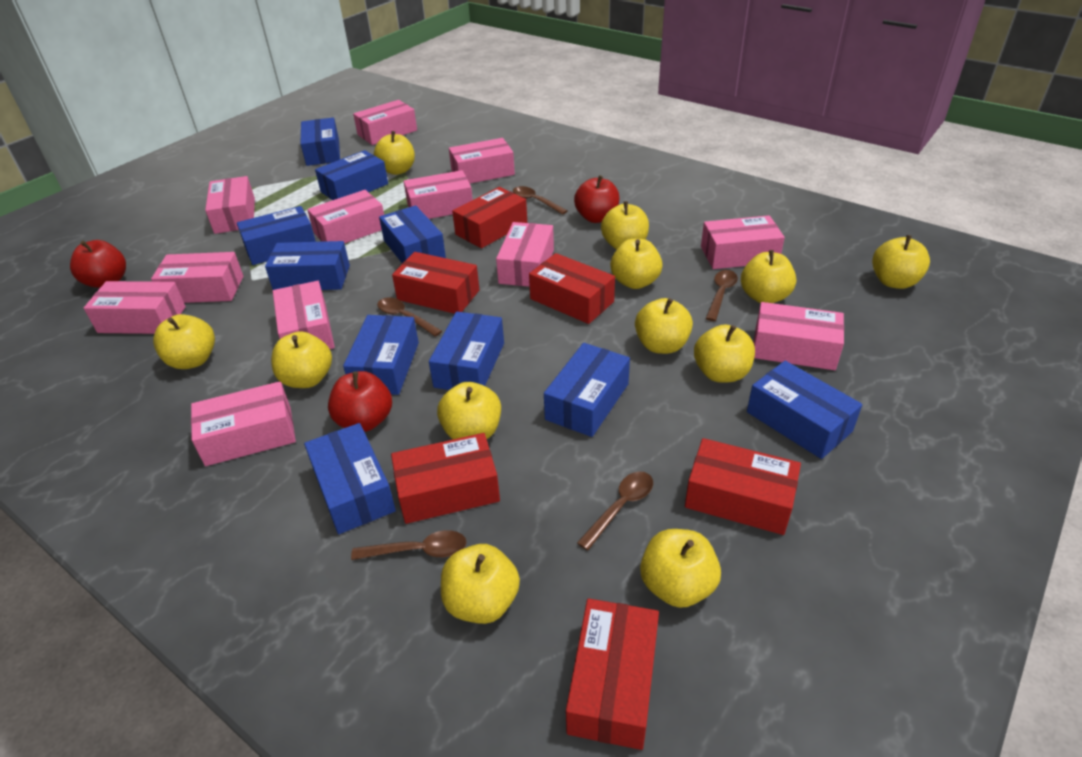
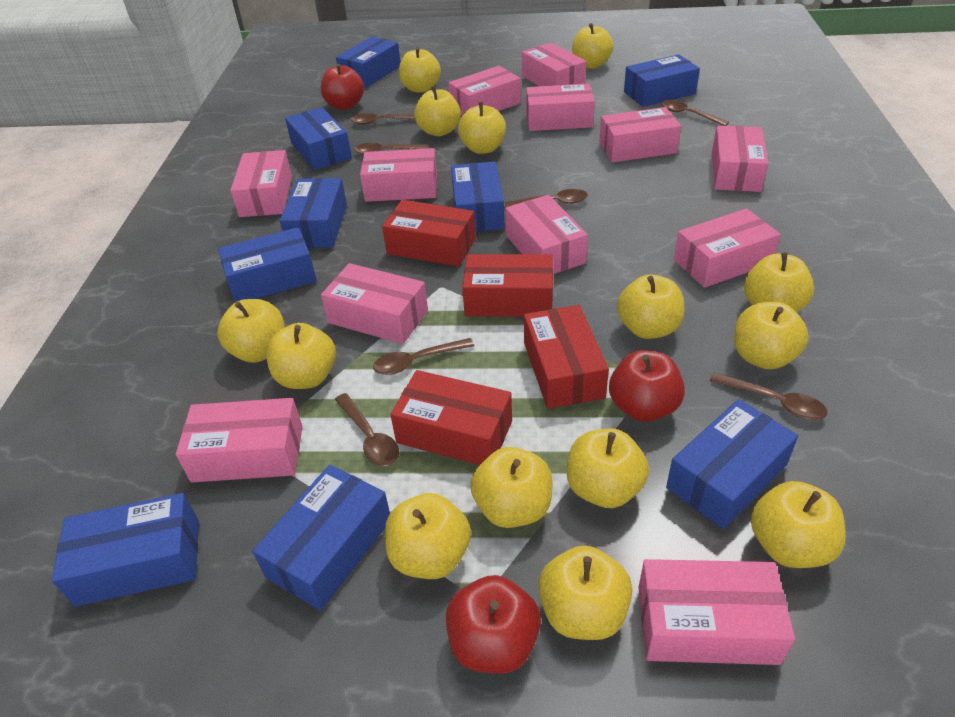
blue box: 10 -> 9
brown spoon: 5 -> 7
red box: 6 -> 4
yellow apple: 12 -> 14

